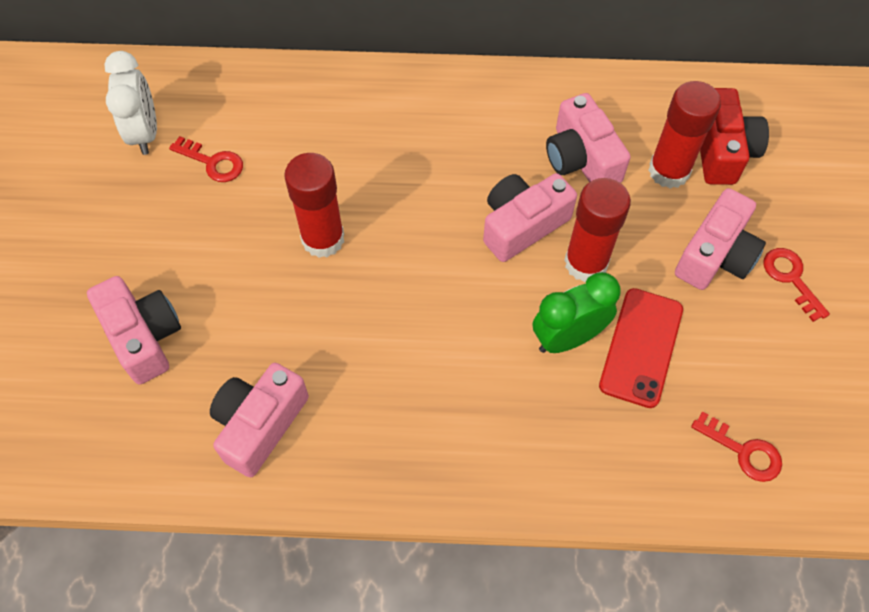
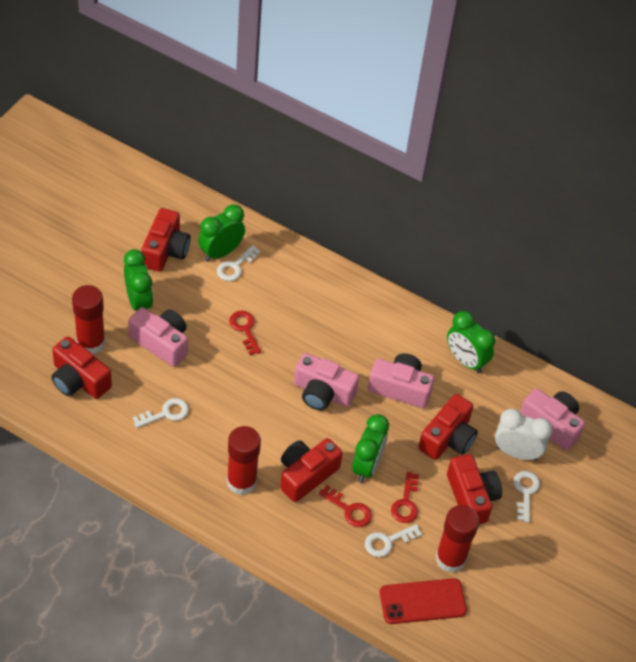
green clock: 1 -> 4
pink camera: 5 -> 4
red camera: 1 -> 5
white key: 0 -> 4

